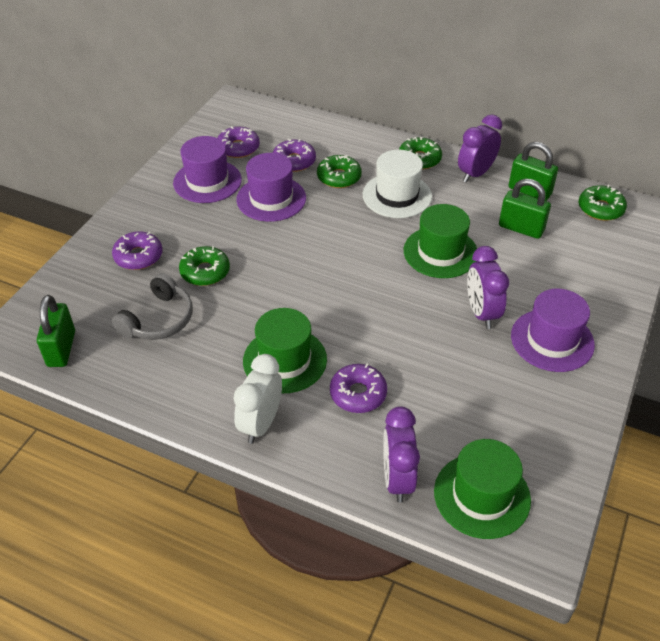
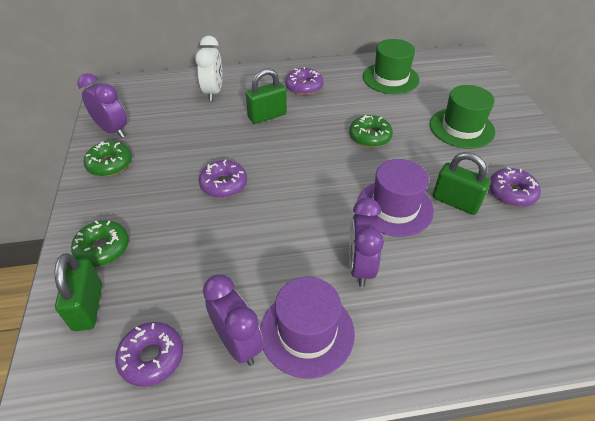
green donut: 4 -> 3
green hat: 3 -> 2
grey headphones: 1 -> 0
purple hat: 3 -> 2
white hat: 1 -> 0

